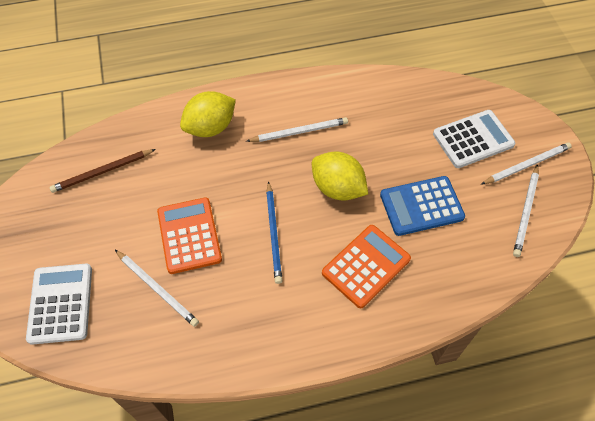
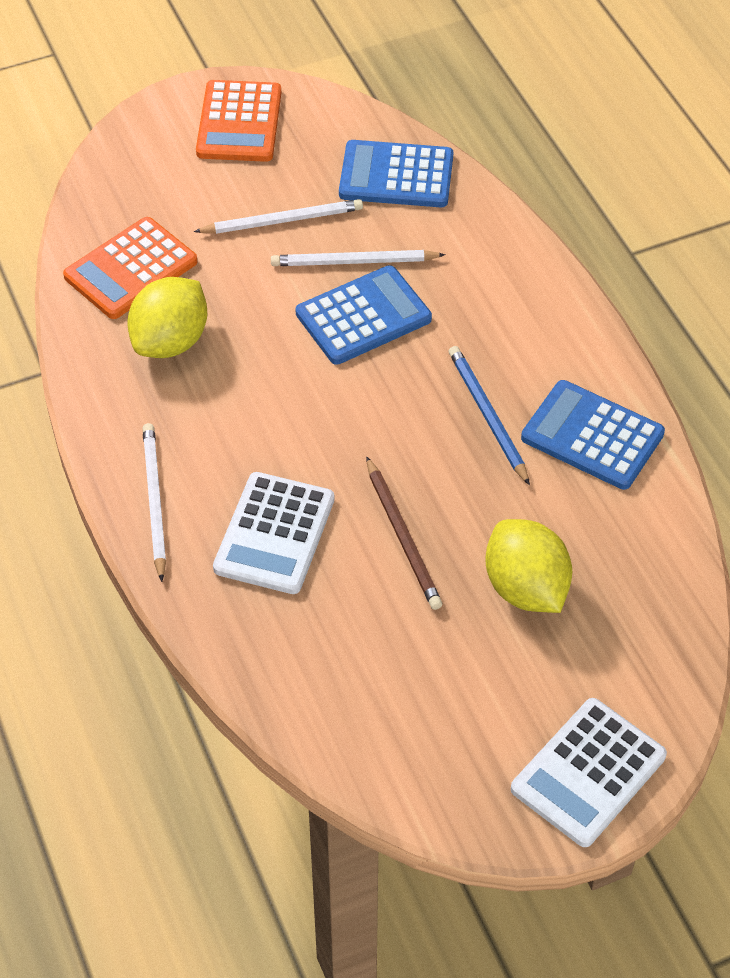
blue calculator: 1 -> 3
white pencil: 4 -> 3

